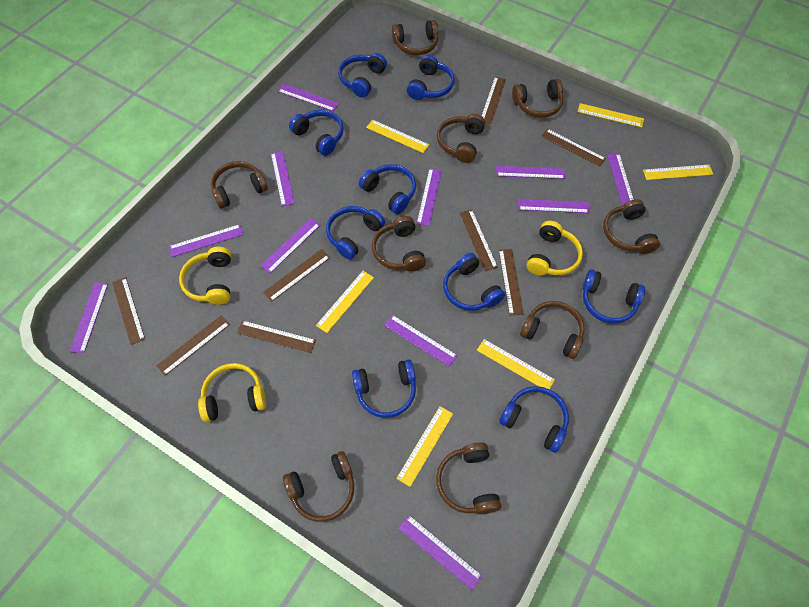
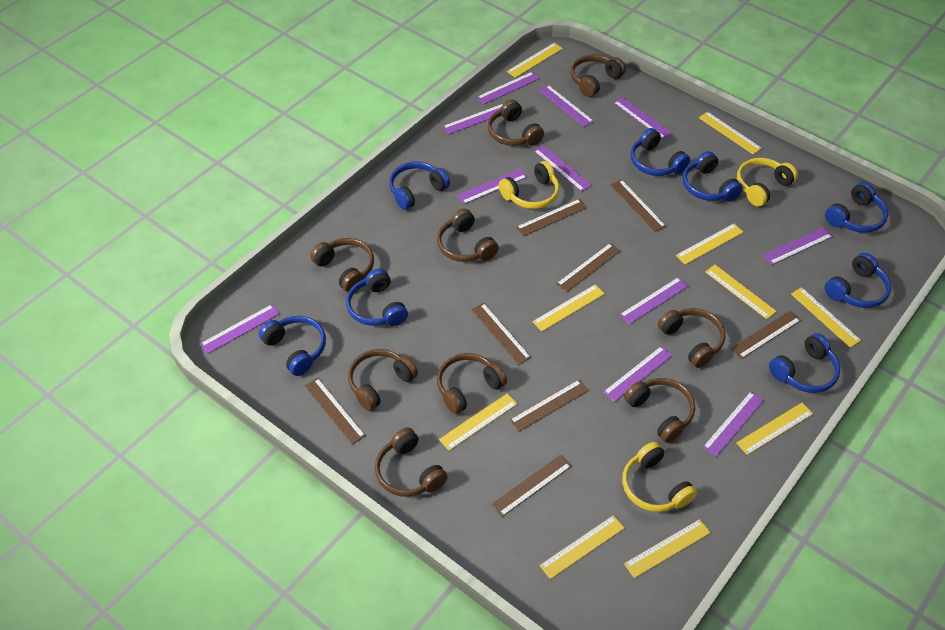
blue headphones: 9 -> 8
yellow ruler: 6 -> 10

